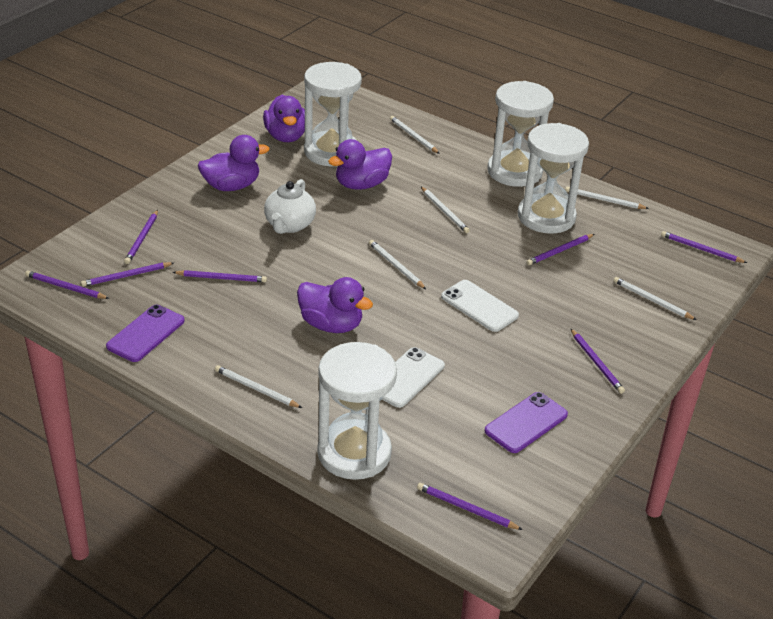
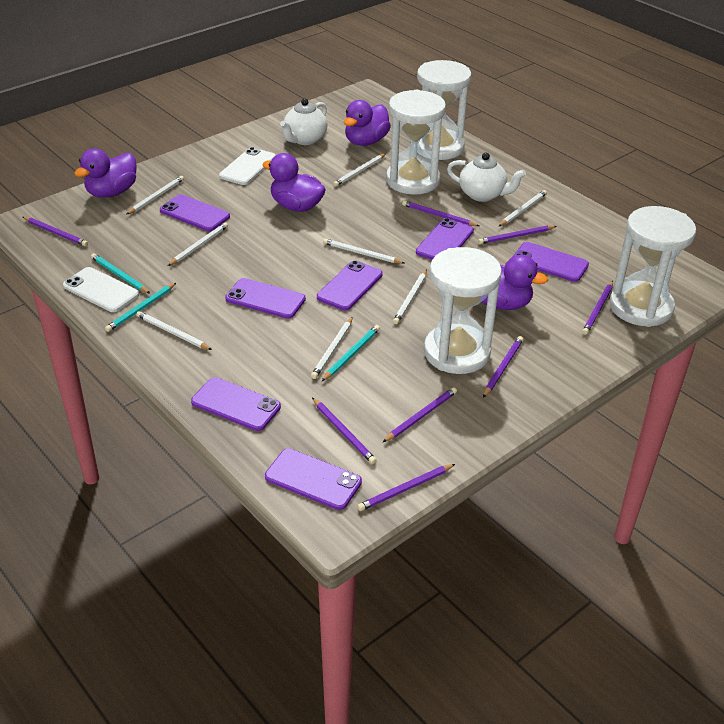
purple phone: 2 -> 7
turquoise pencil: 0 -> 3
white pencil: 6 -> 8
white teapot: 1 -> 2

